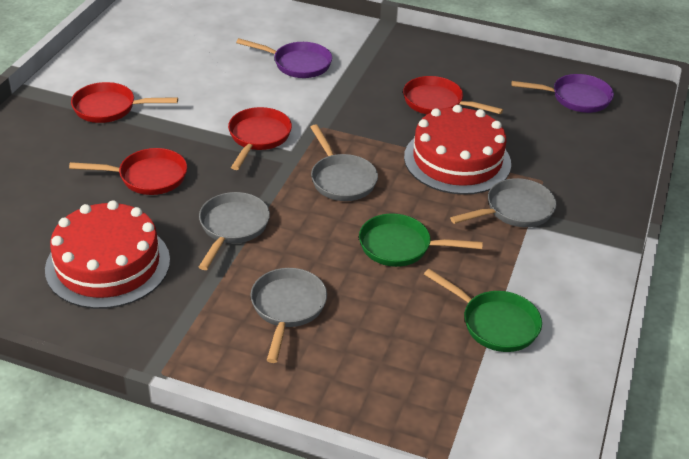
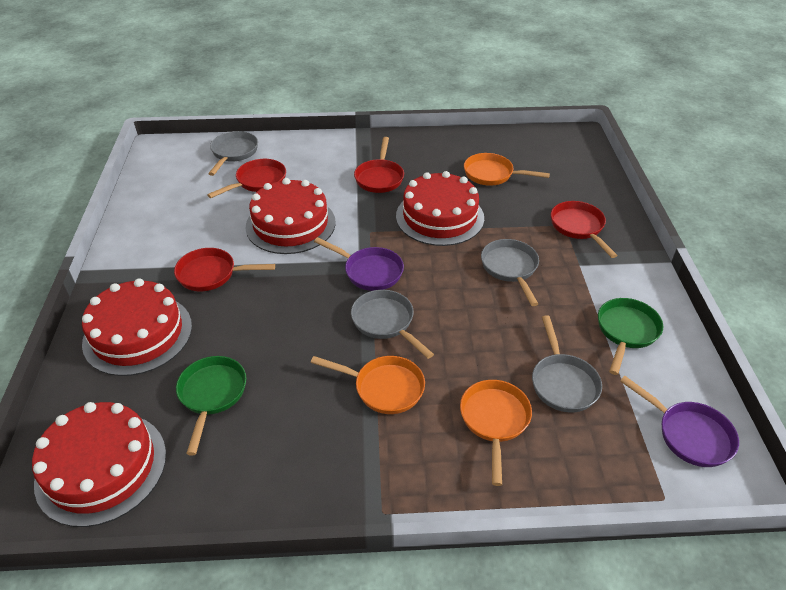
orange pan: 0 -> 3
red cake: 2 -> 4

